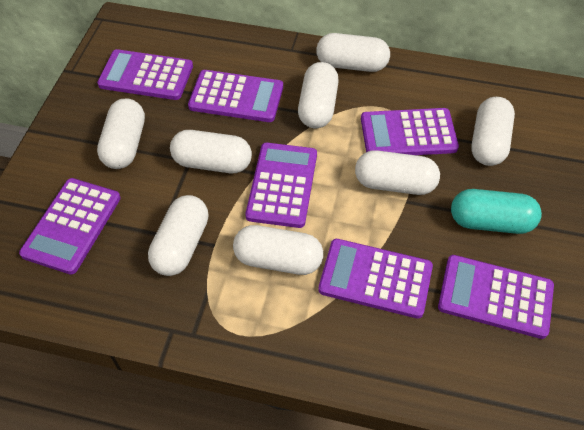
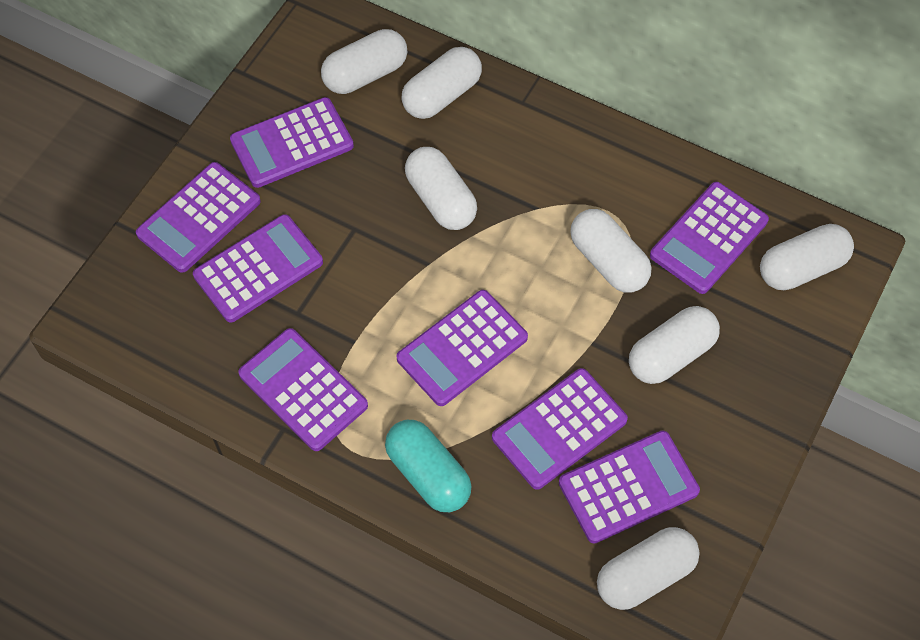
purple calculator: 7 -> 8
white capsule: 8 -> 7

